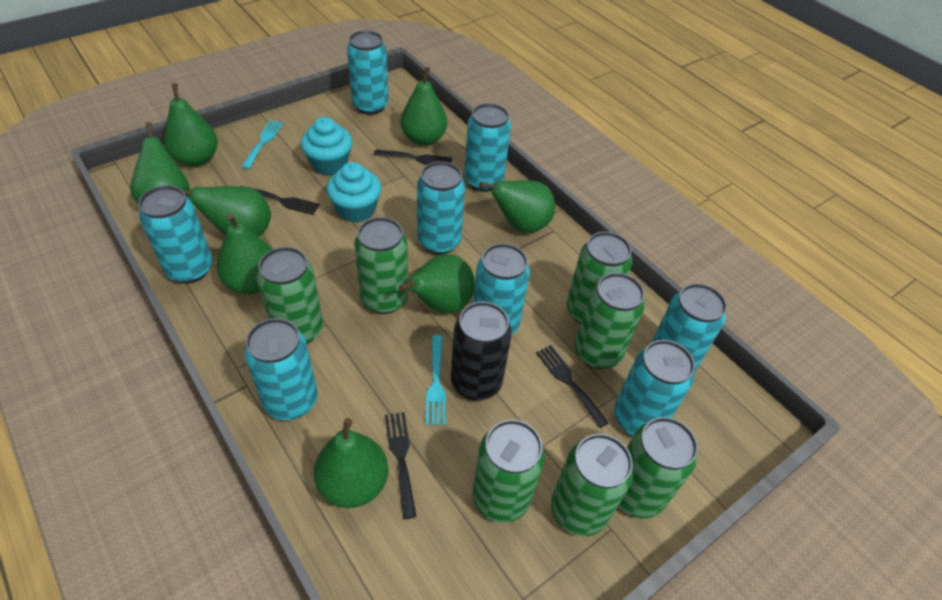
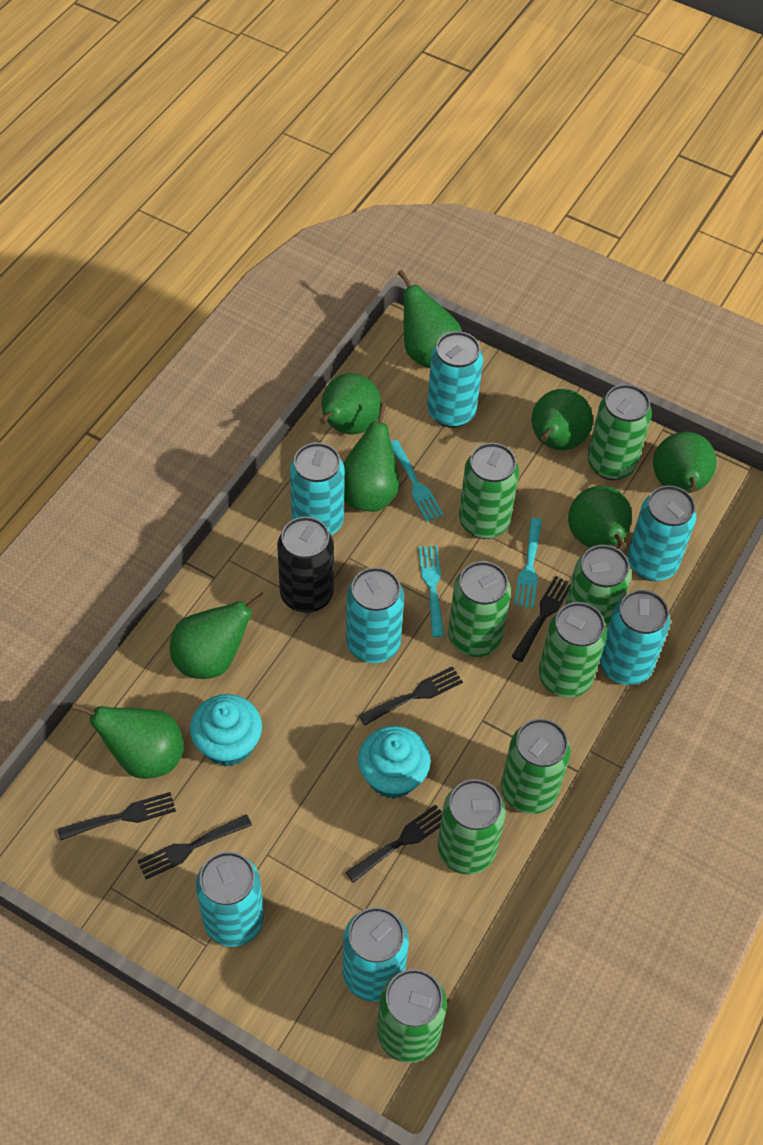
black fork: 4 -> 5
green can: 7 -> 8
turquoise can: 8 -> 7
turquoise fork: 2 -> 3

